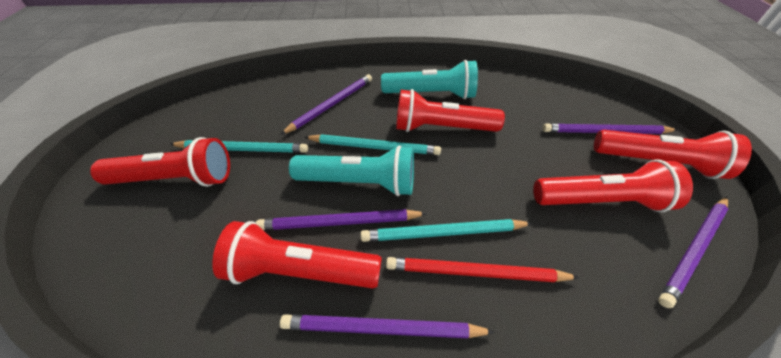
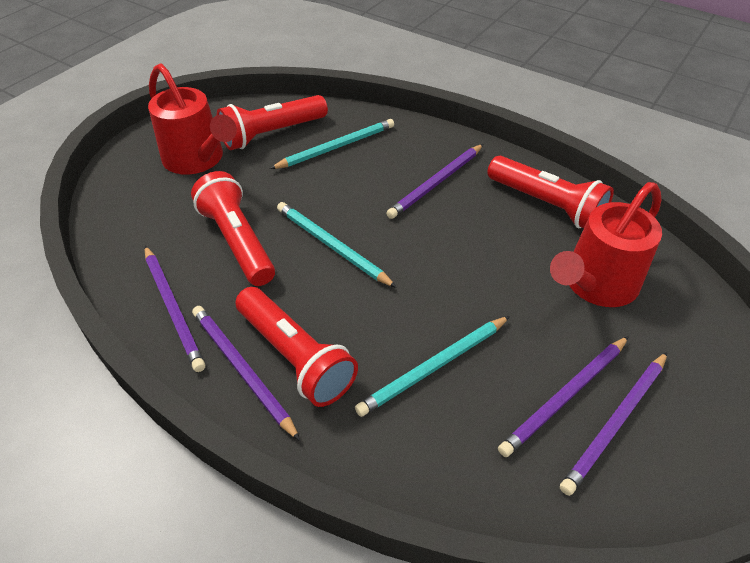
red flashlight: 5 -> 4
red pencil: 1 -> 0
red watering can: 0 -> 2
turquoise flashlight: 2 -> 0

